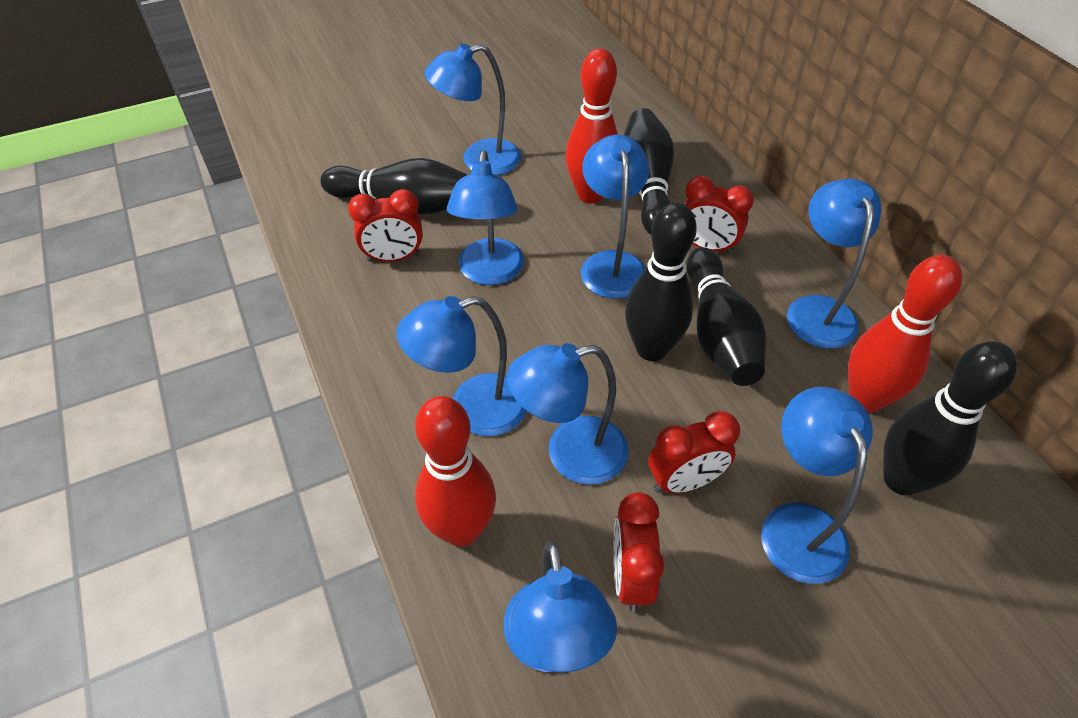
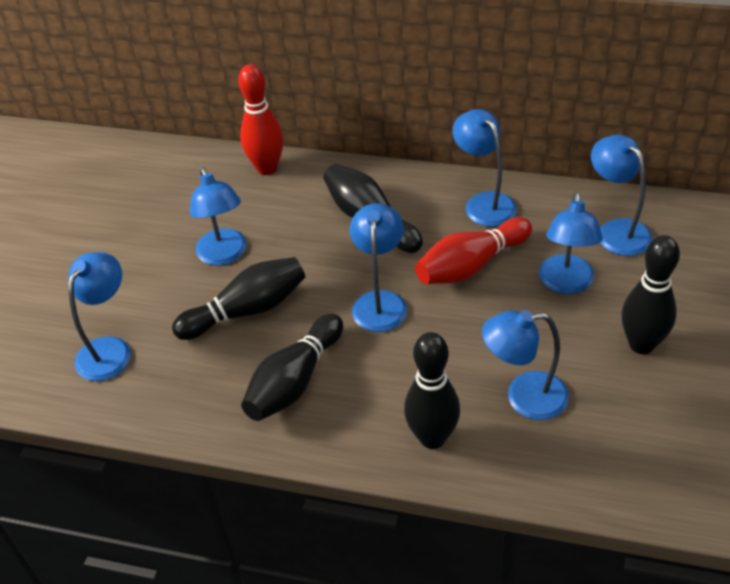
blue lamp: 8 -> 7
red bowling pin: 3 -> 2
red clock: 4 -> 0

